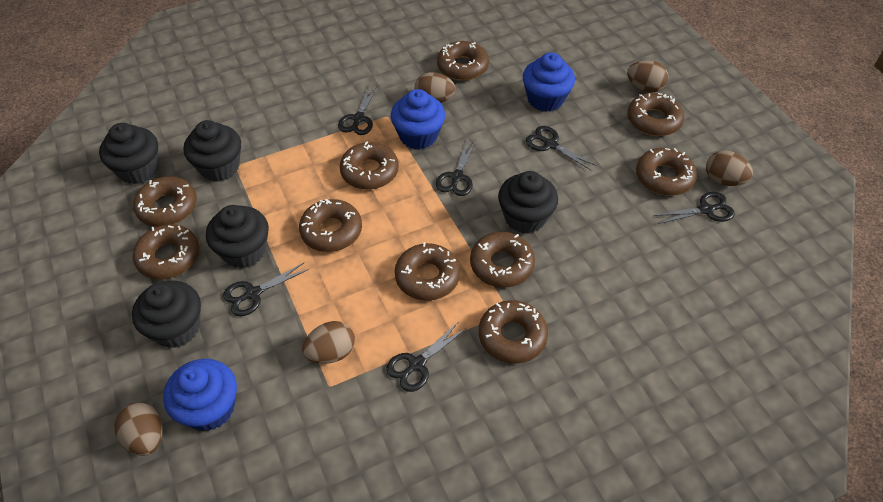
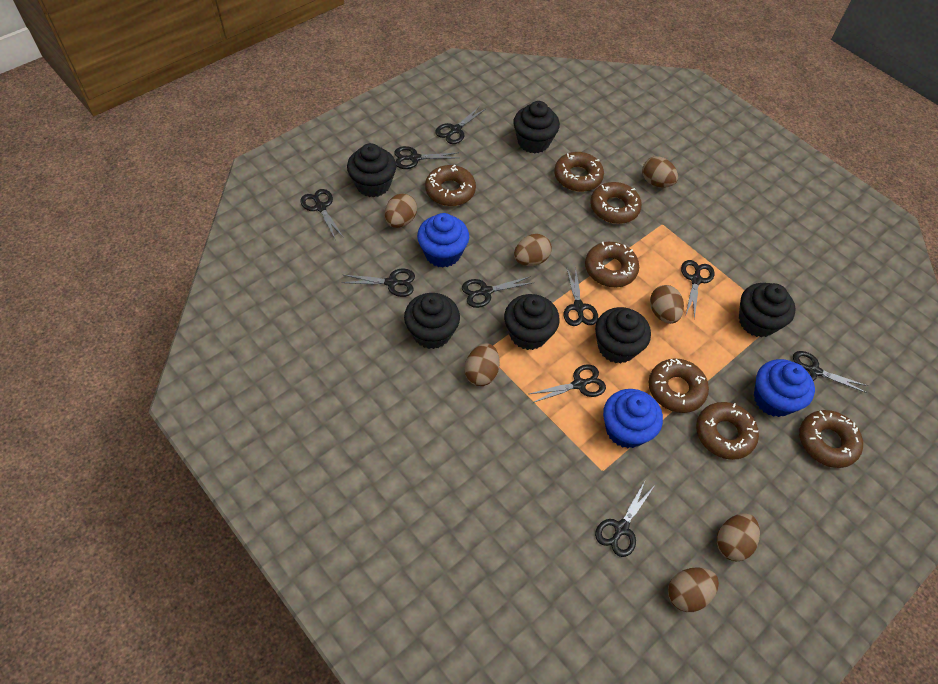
black cupcake: 5 -> 6
black scissors: 6 -> 10
brown donut: 10 -> 7
brown egg: 5 -> 7

